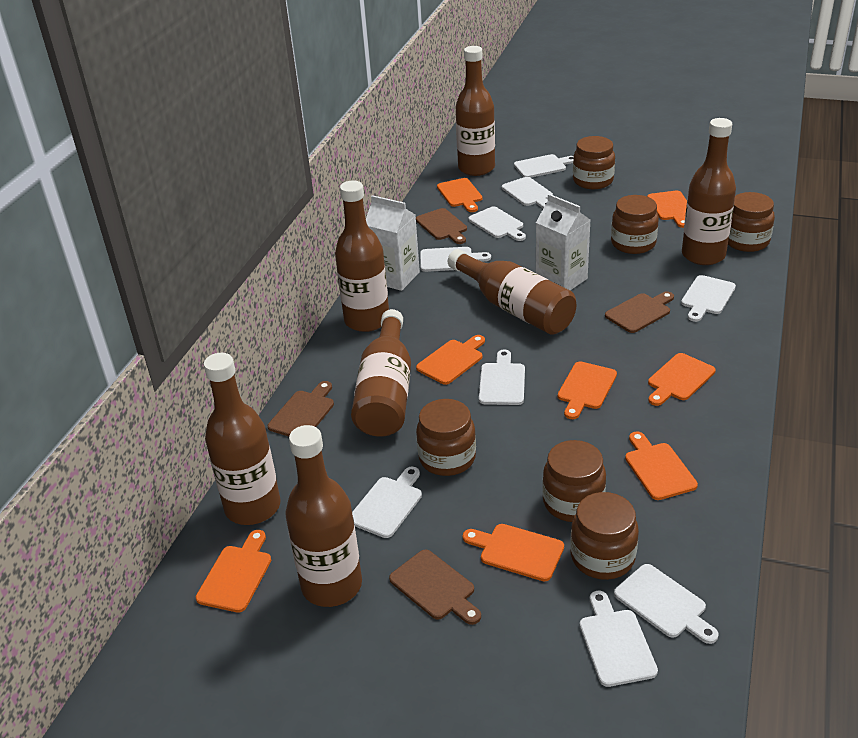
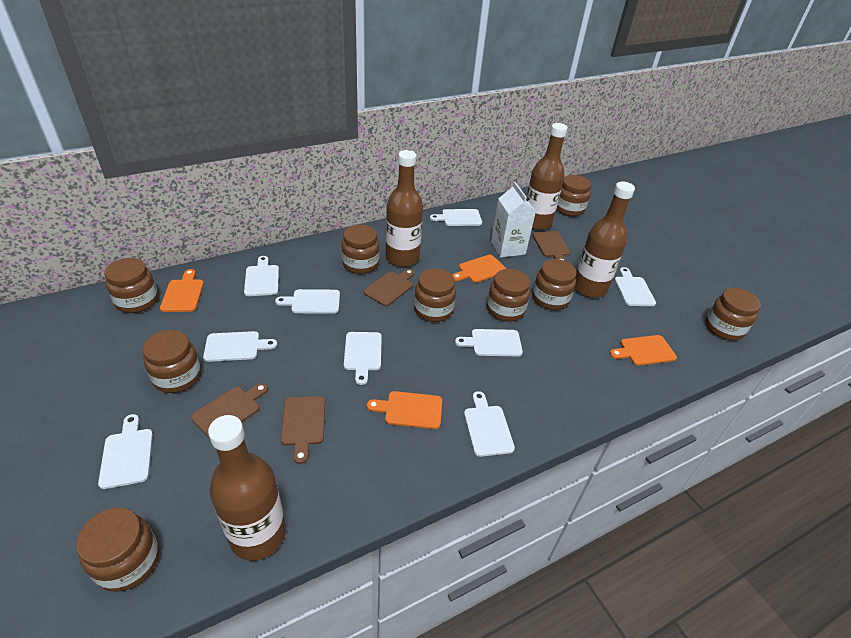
brown bottle: 7 -> 4
brown jar: 6 -> 9
orange cutting board: 8 -> 4
white carton: 2 -> 1

